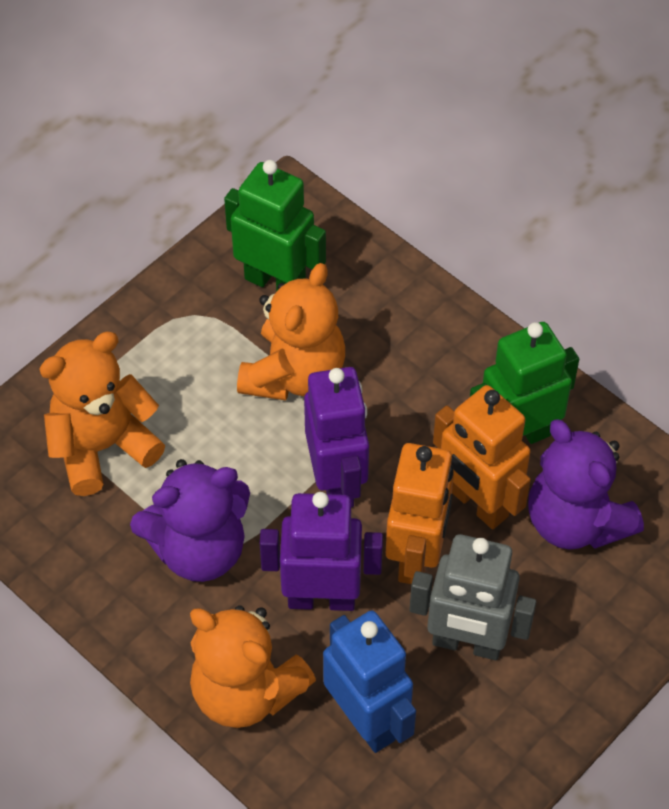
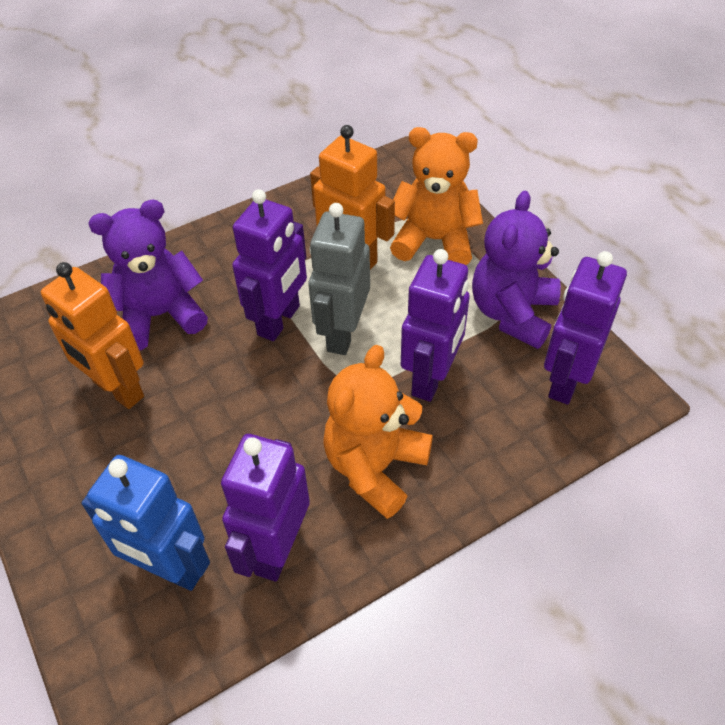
green robot: 2 -> 0
orange teddy bear: 3 -> 2
purple robot: 2 -> 4

